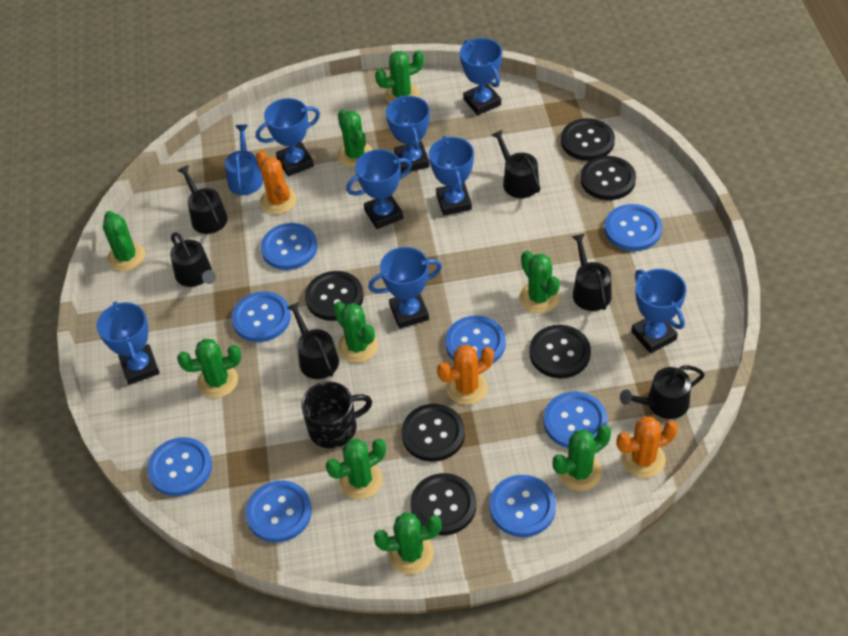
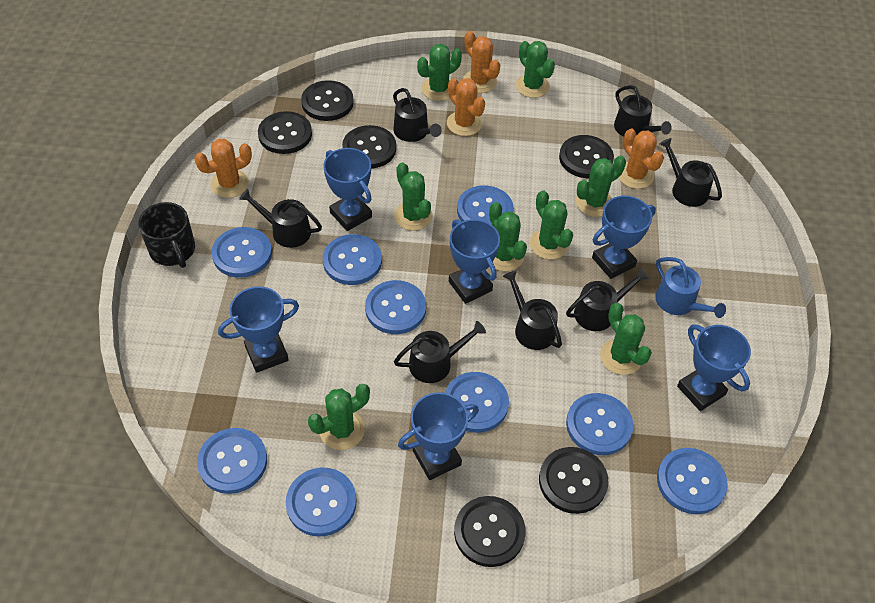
black watering can: 6 -> 7
blue button: 8 -> 9
blue trophy: 8 -> 6
green cactus: 9 -> 8
orange cactus: 3 -> 4

